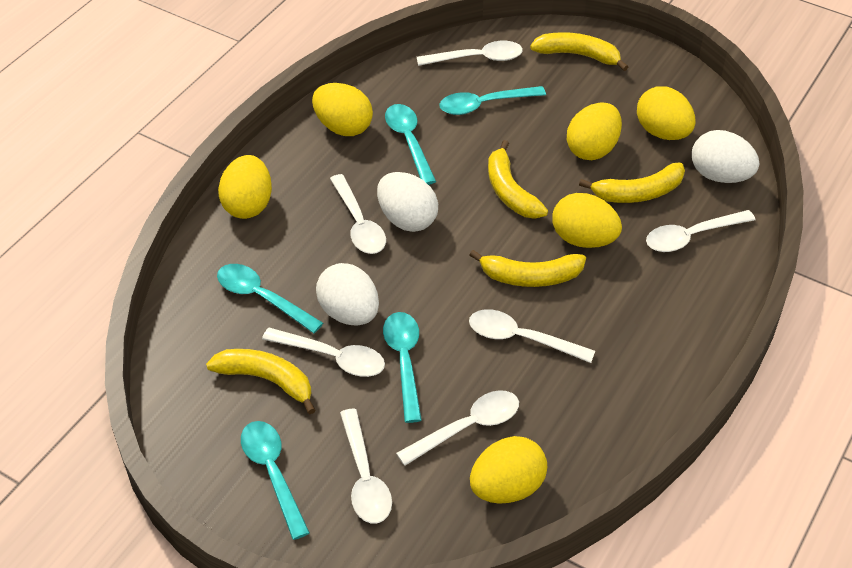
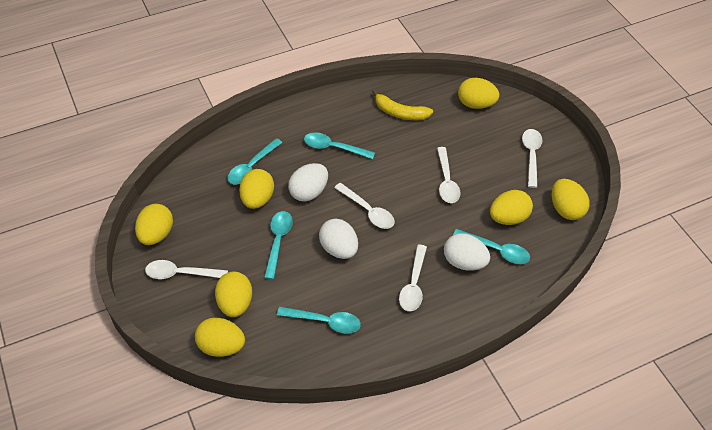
white spoon: 7 -> 5
yellow banana: 5 -> 1
yellow egg: 6 -> 7

